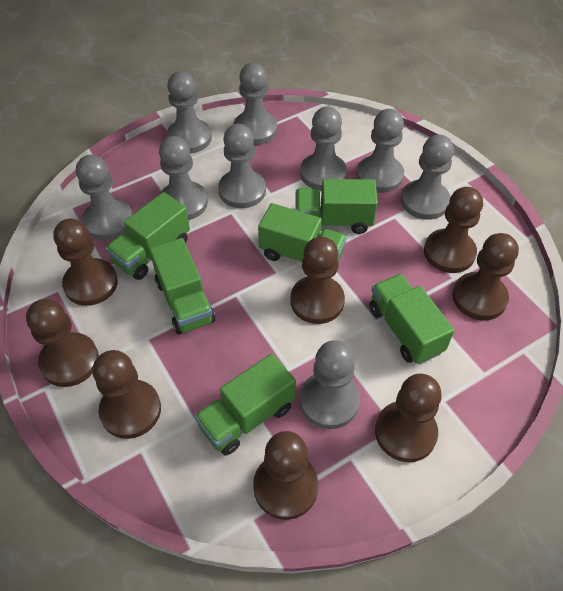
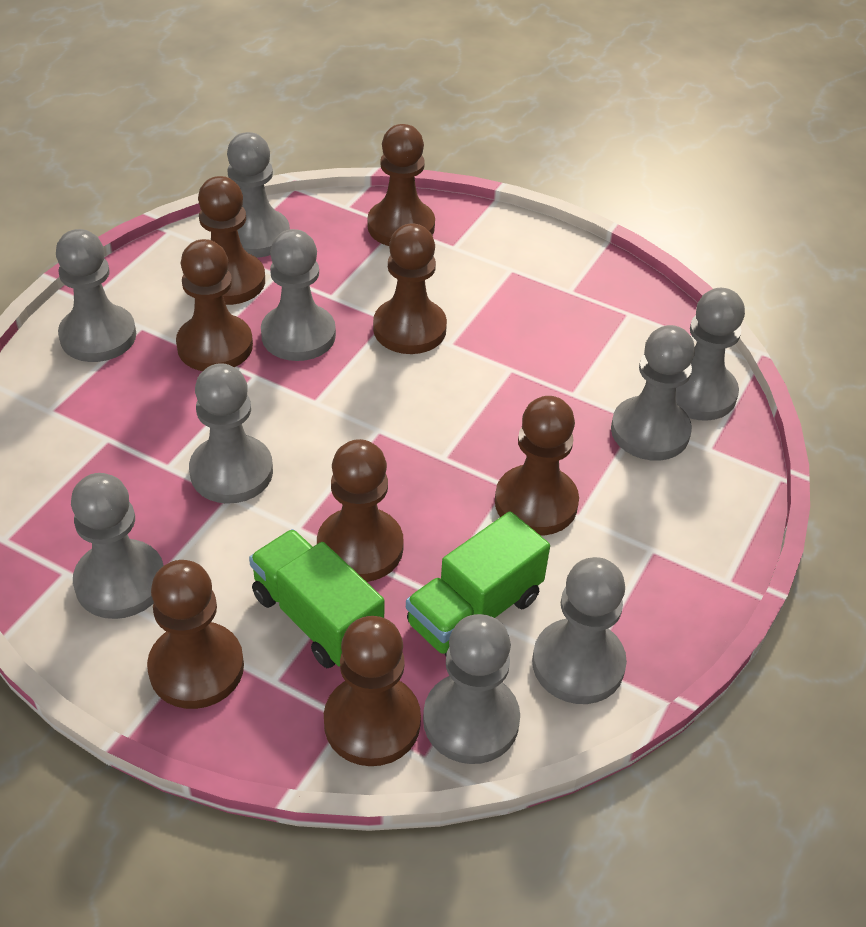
green truck: 6 -> 2

